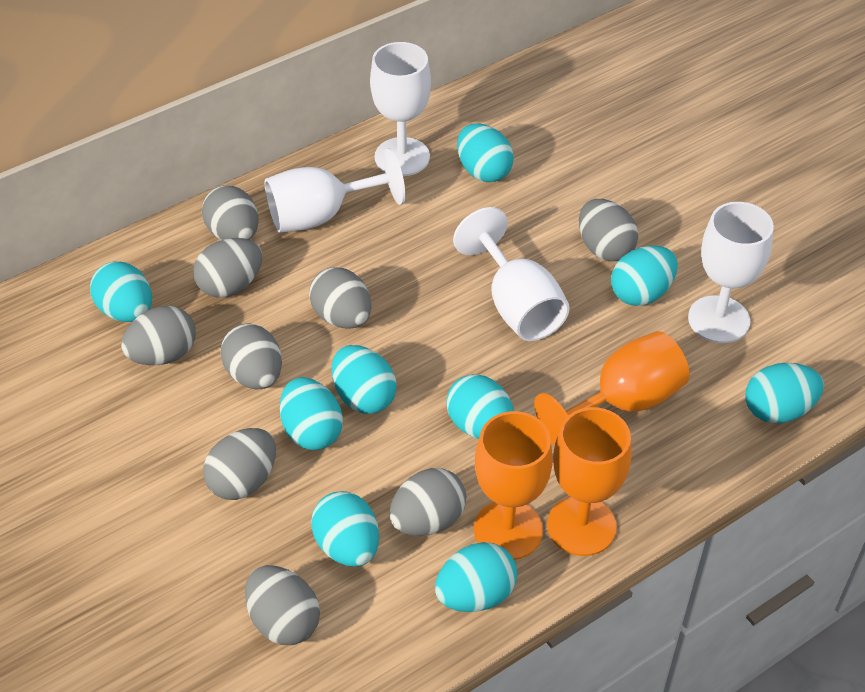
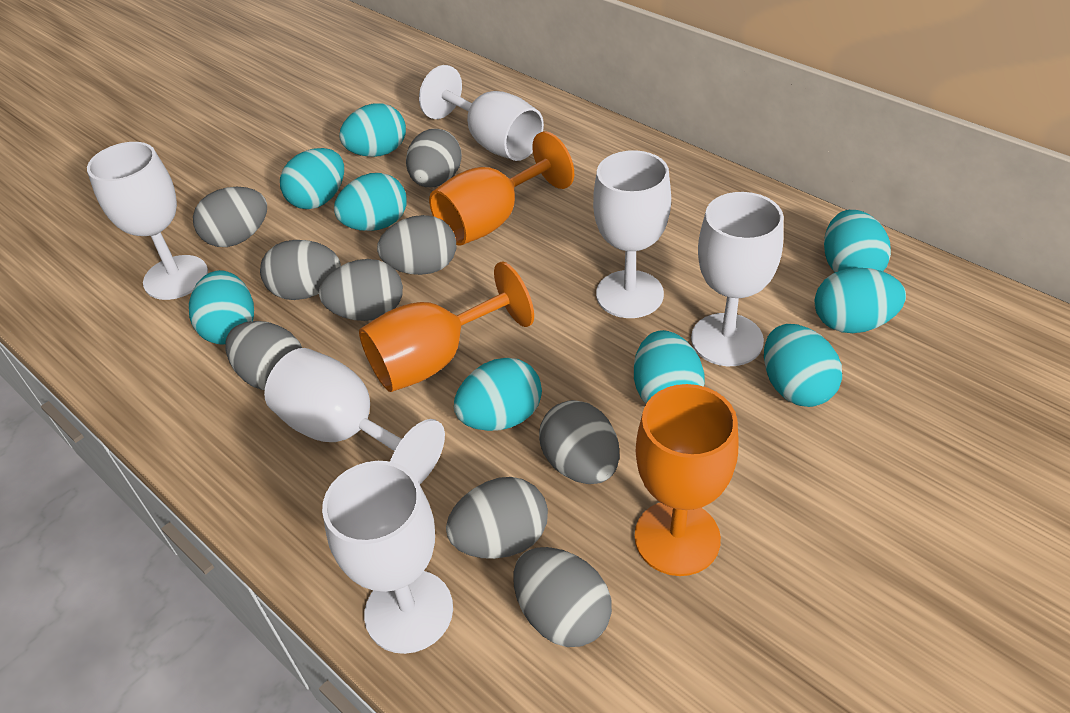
white goblet: 4 -> 6

